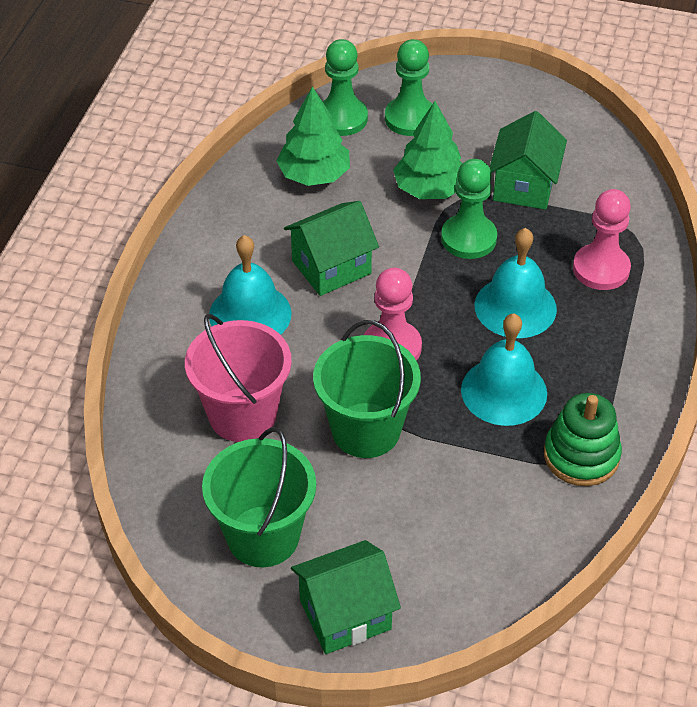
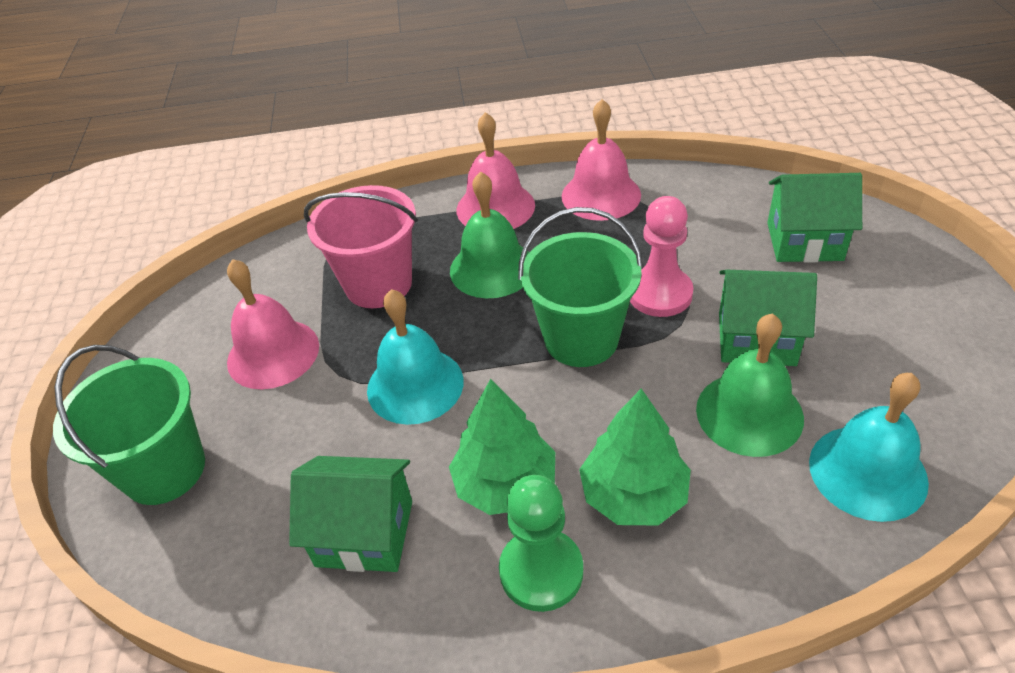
green bell: 0 -> 2
green pawn: 3 -> 1
green stacking toy: 1 -> 0
pink bell: 0 -> 3
pink pawn: 2 -> 1
turquoise bell: 3 -> 2

